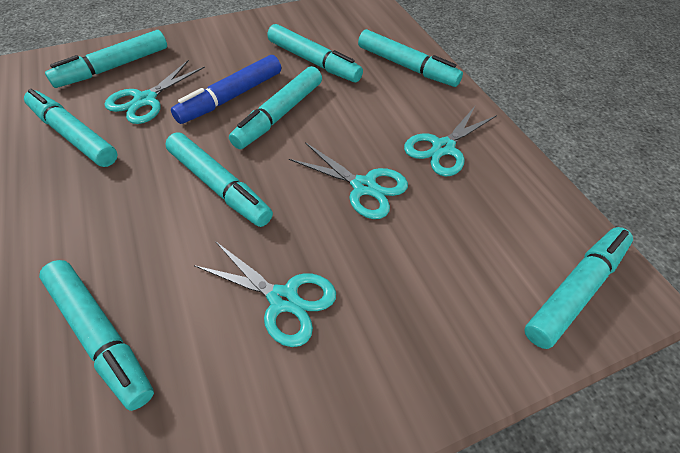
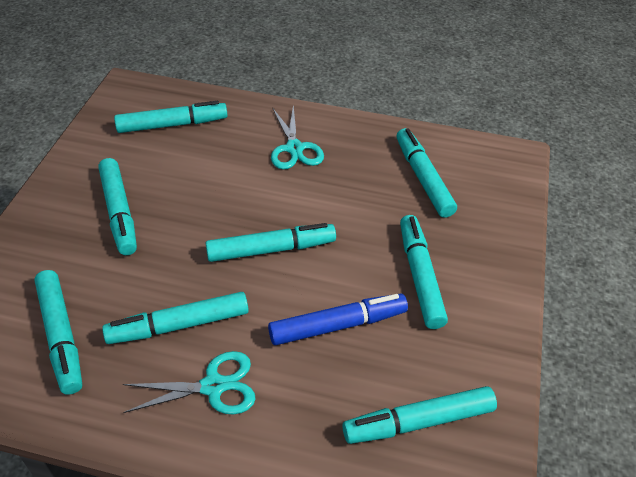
turquoise scissors: 4 -> 2

